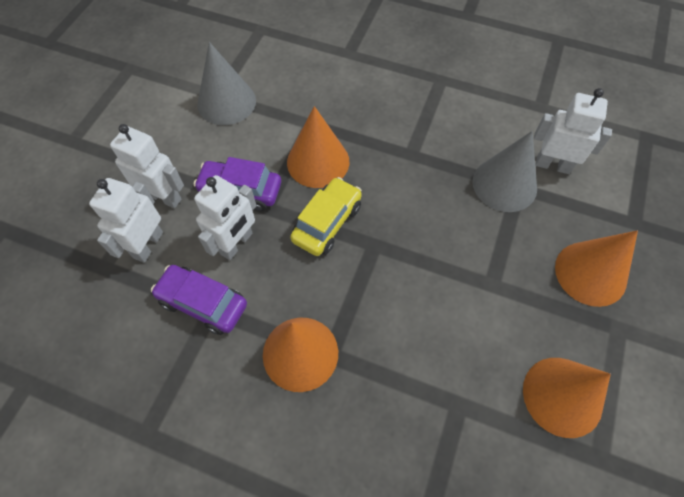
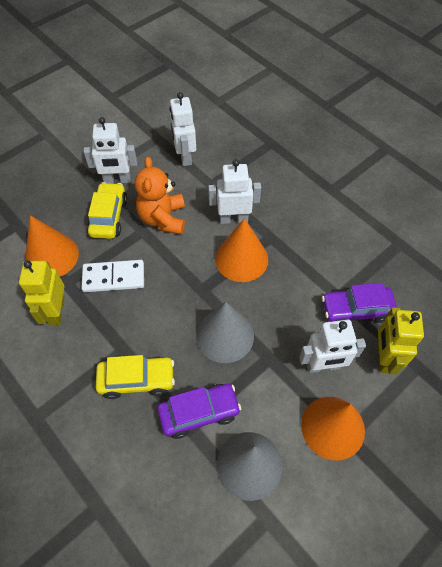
orange cone: 4 -> 3
orange teddy bear: 0 -> 1
white domino: 0 -> 1
yellow car: 1 -> 2
yellow robot: 0 -> 2

